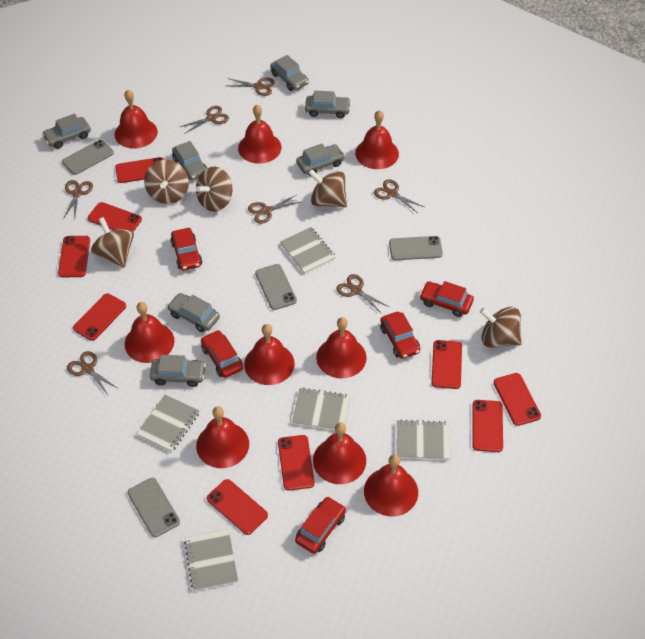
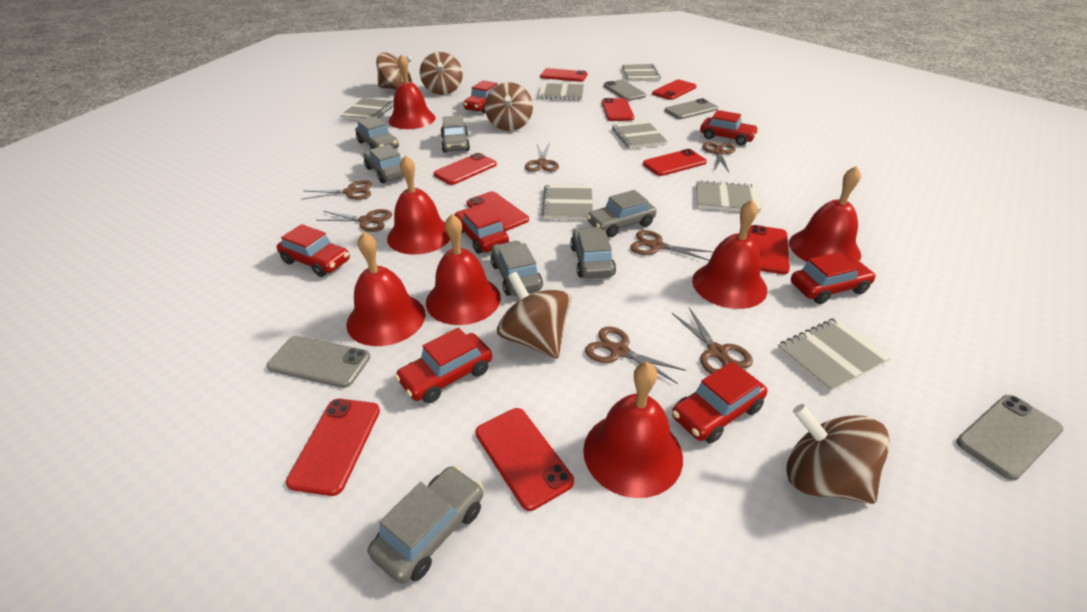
grey notebook: 5 -> 7
red bell: 9 -> 7
red car: 5 -> 7

